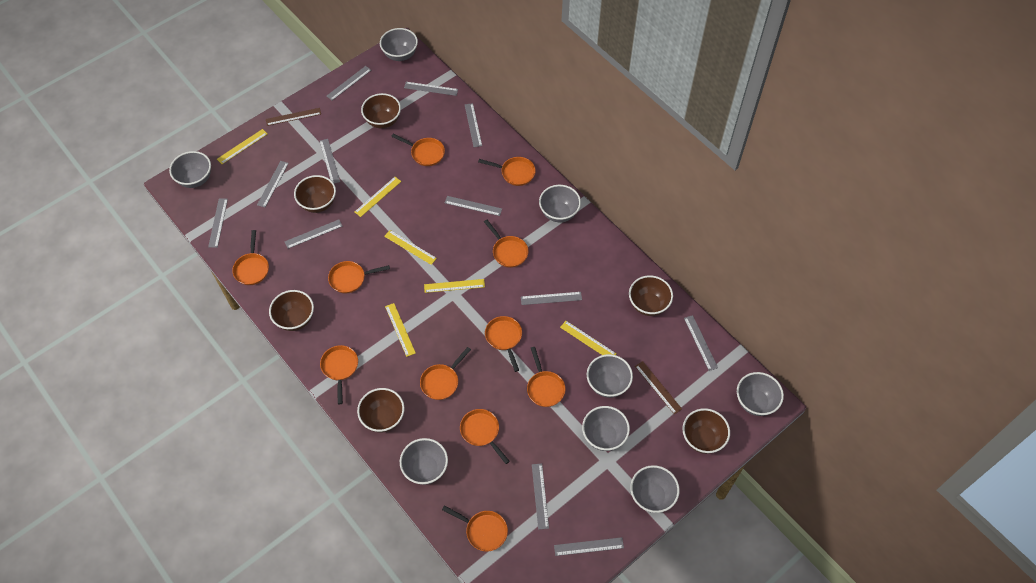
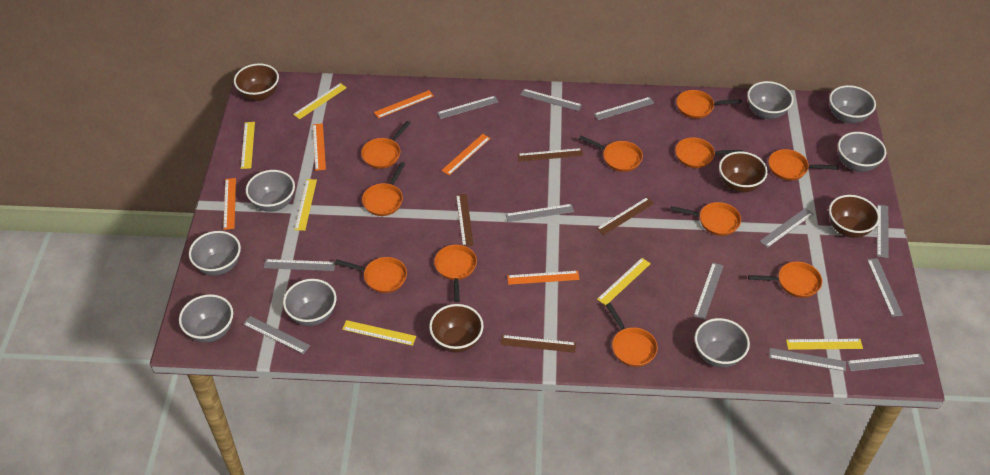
brown bowl: 6 -> 4
brown ruler: 2 -> 4
orange ruler: 0 -> 5

